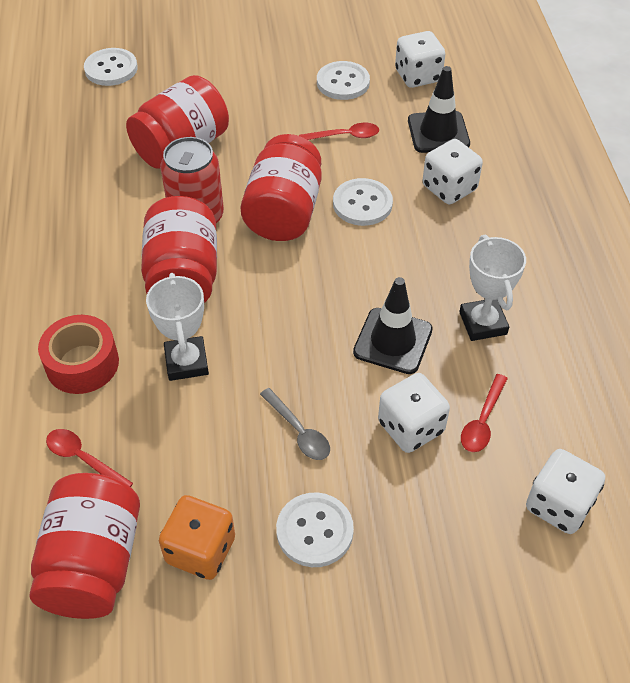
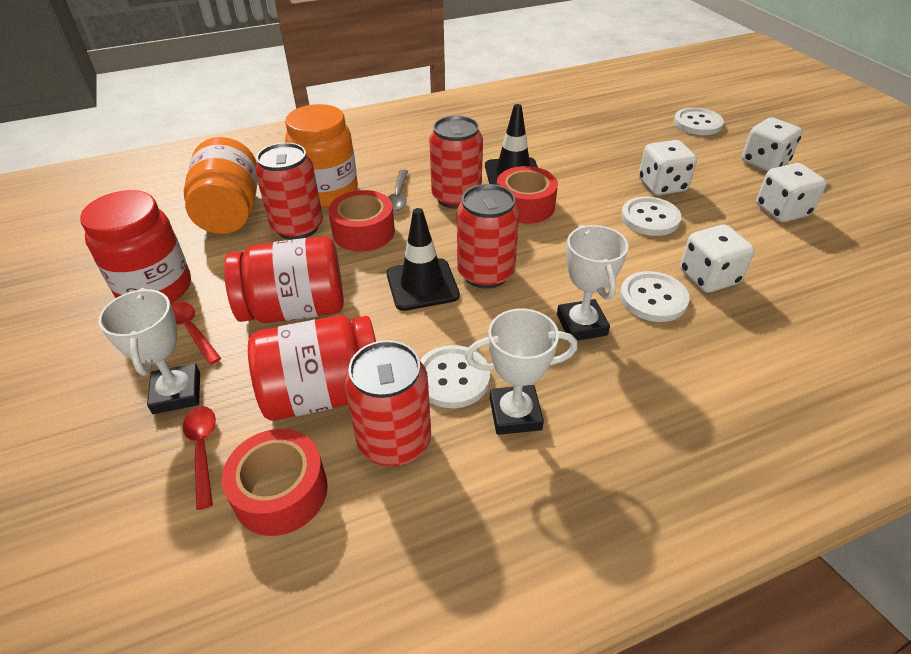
orange dice: 1 -> 0
orange jar: 0 -> 2
red can: 1 -> 4
red jar: 4 -> 3
red spoon: 3 -> 2
red tape: 1 -> 3
white trophy: 2 -> 3

